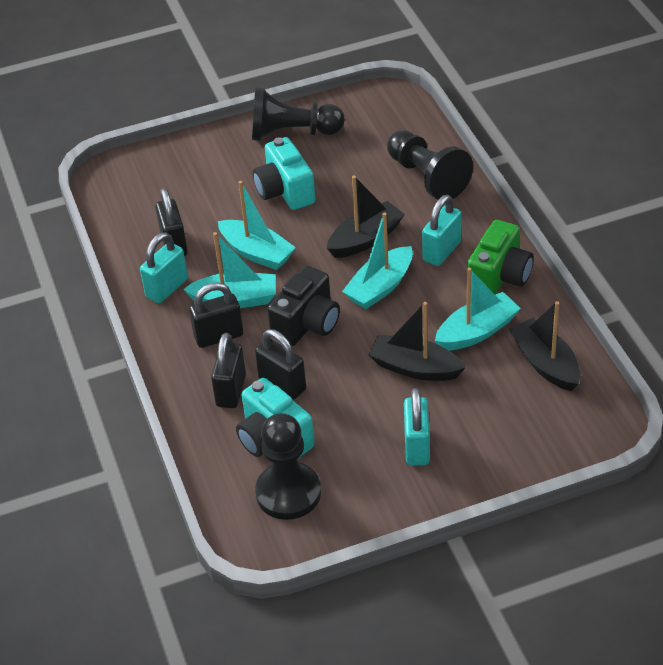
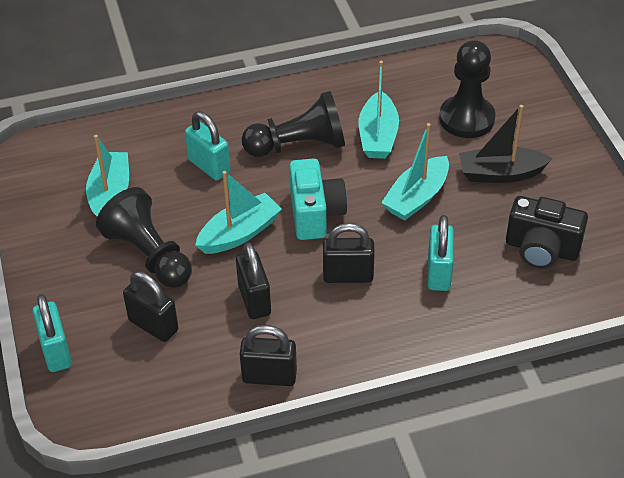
black boat: 3 -> 1
green camera: 1 -> 0
turquoise camera: 2 -> 1

